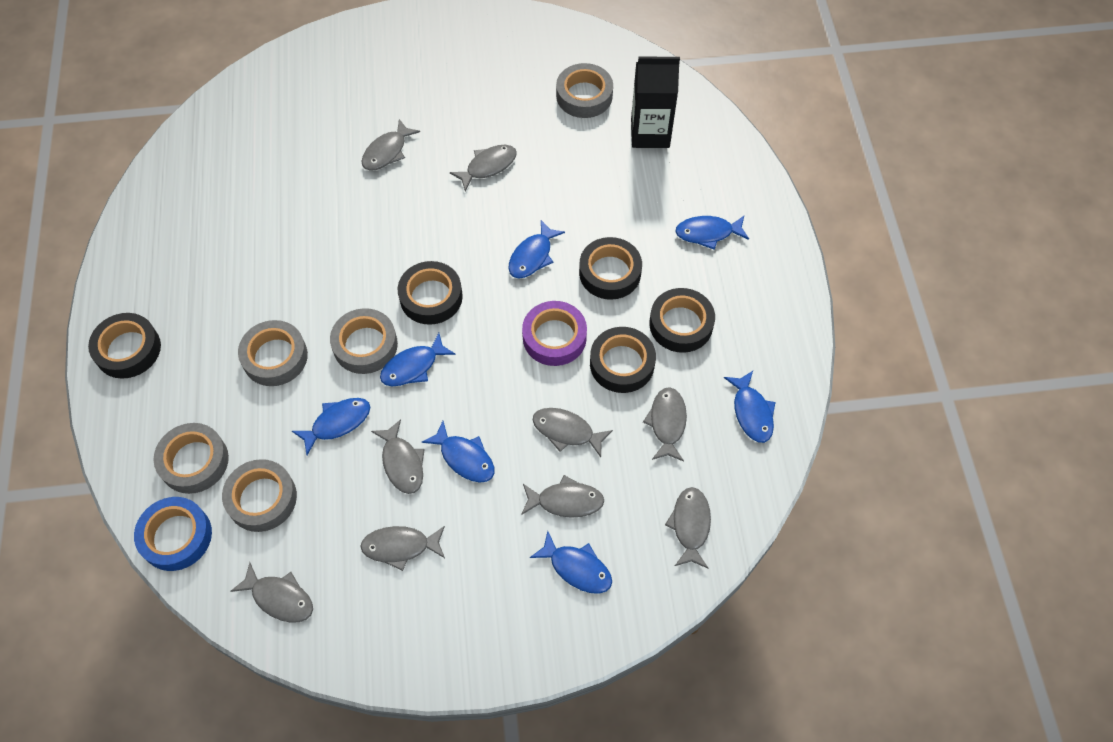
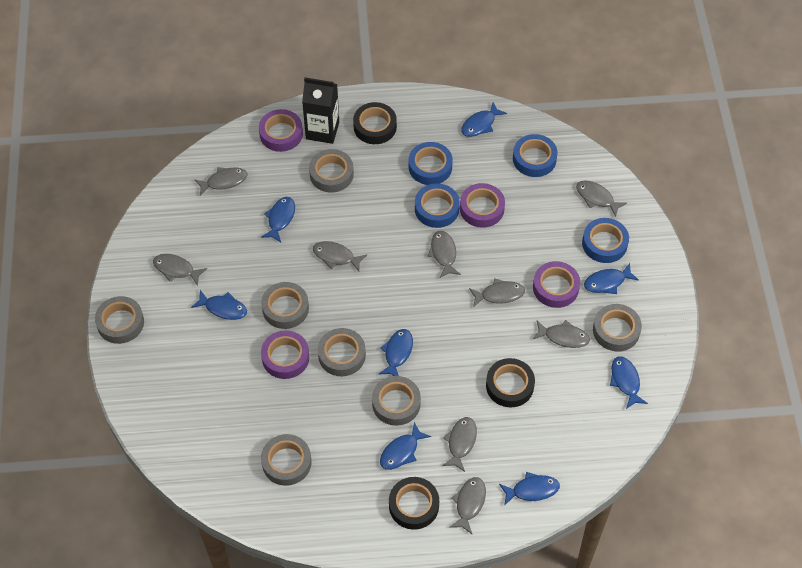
black tape: 5 -> 3
blue fish: 7 -> 8
blue tape: 1 -> 4
grey tape: 5 -> 7
purple tape: 1 -> 4

